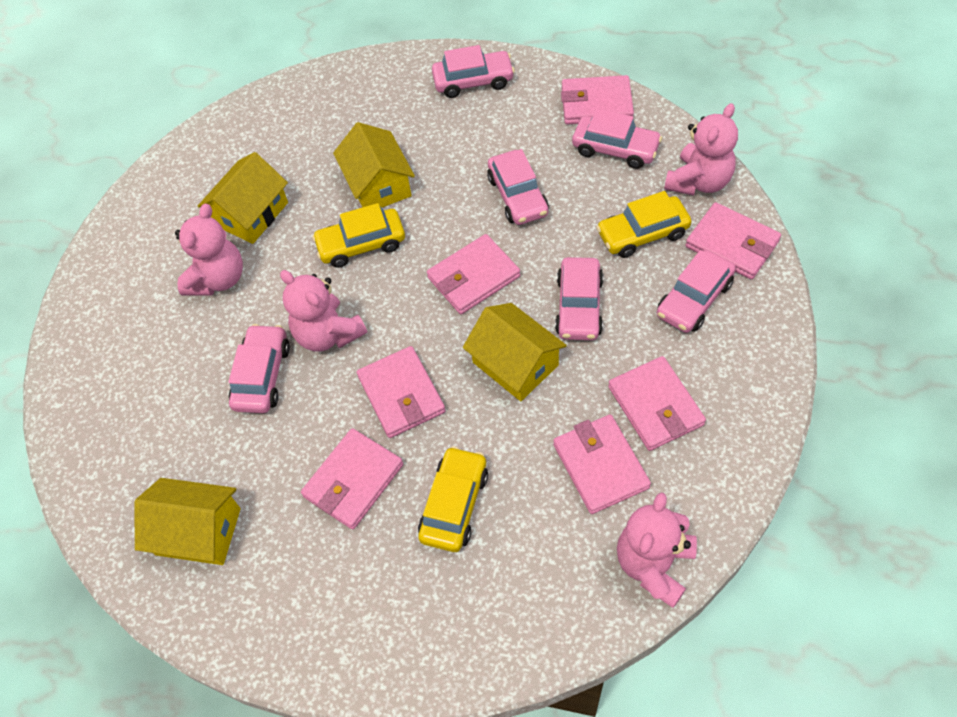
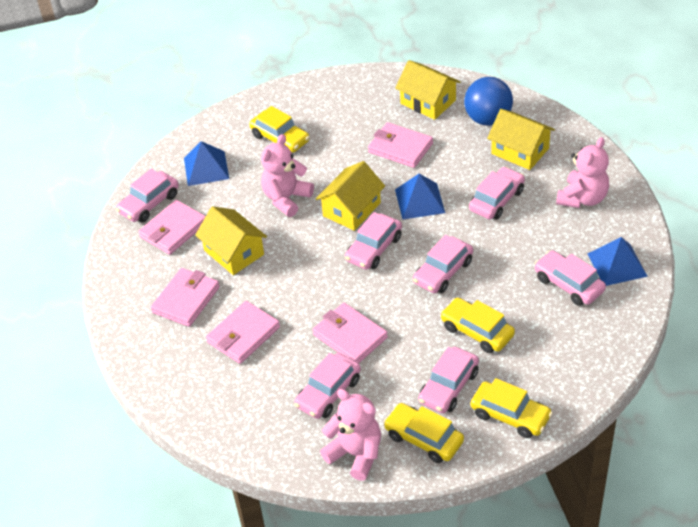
blue ball: 0 -> 1
blue pyramid: 0 -> 3
pink car: 6 -> 7
pink teddy bear: 4 -> 3
pink wallet: 7 -> 5
yellow car: 3 -> 4

